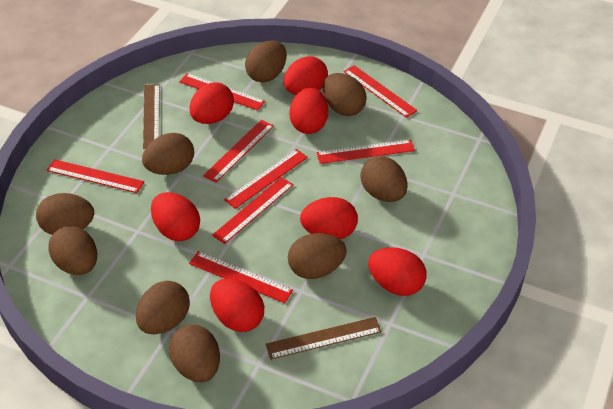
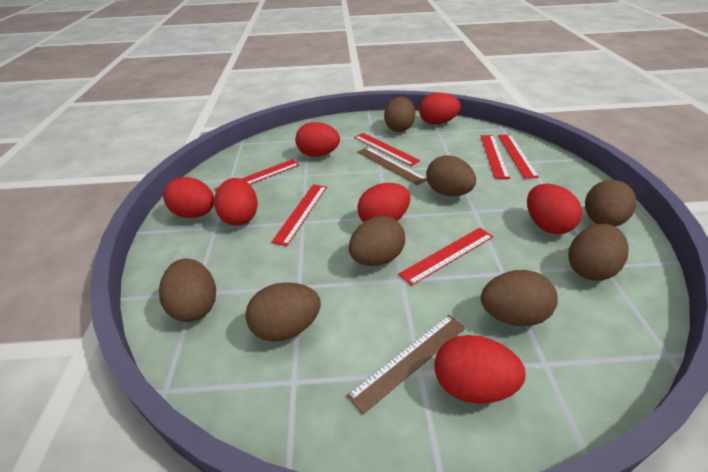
brown egg: 9 -> 8
red ruler: 8 -> 6

